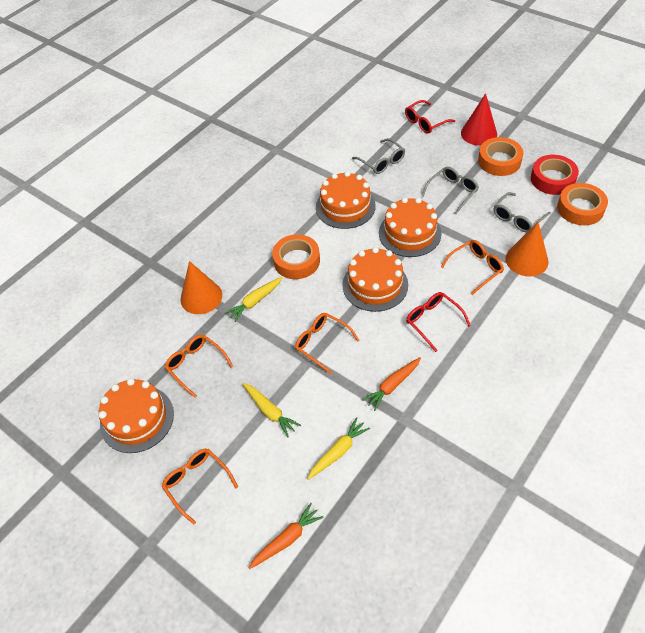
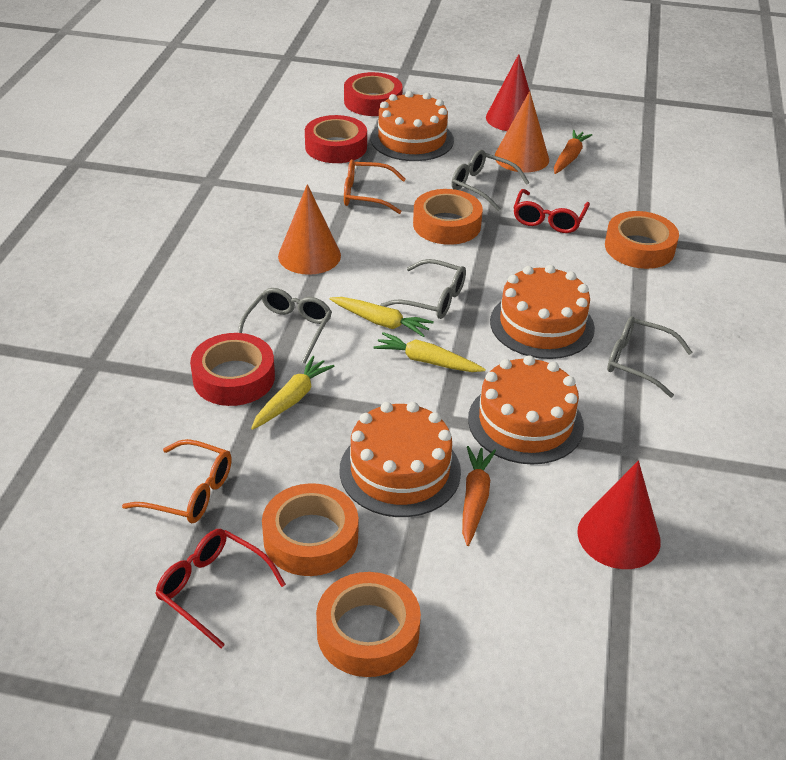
grey glasses: 3 -> 4
orange glasses: 4 -> 2
orange tape: 3 -> 4
red cone: 1 -> 2
red tape: 1 -> 3

